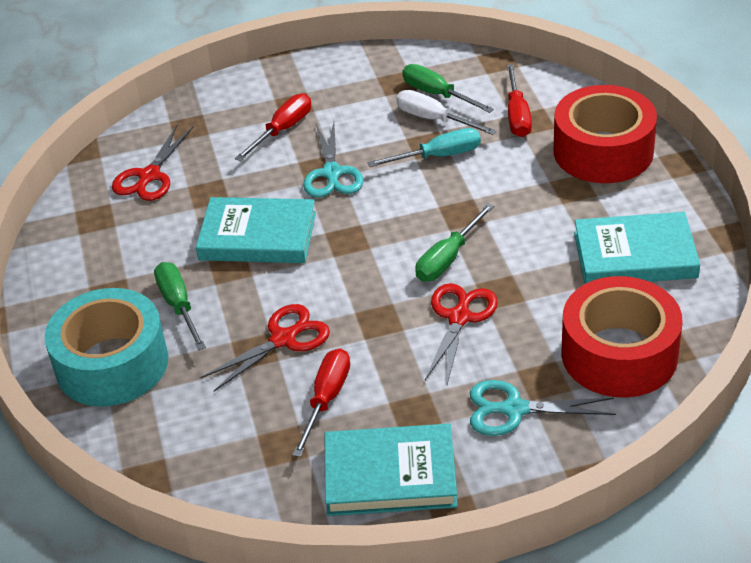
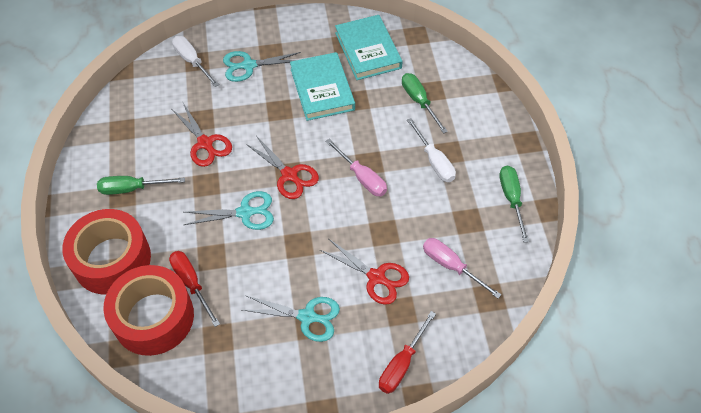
pink screwdriver: 0 -> 2
red screwdriver: 3 -> 2
turquoise book: 3 -> 2
turquoise scissors: 2 -> 3
turquoise screwdriver: 1 -> 0
turquoise tape: 1 -> 0
white screwdriver: 1 -> 2

